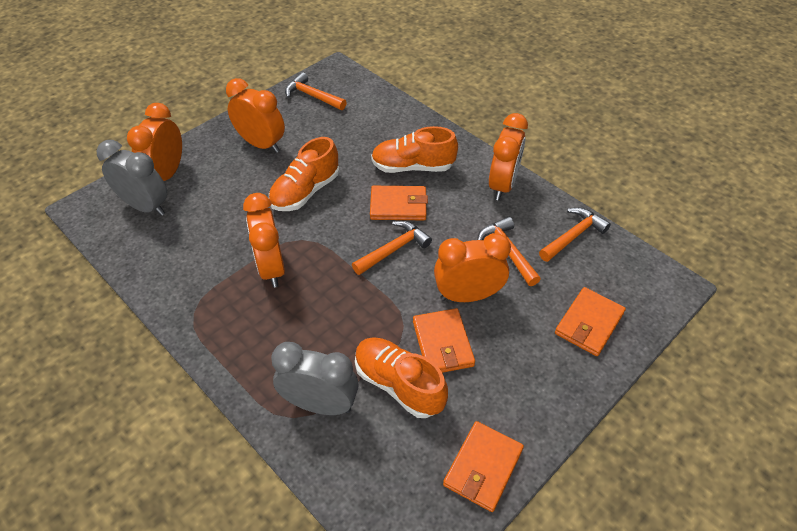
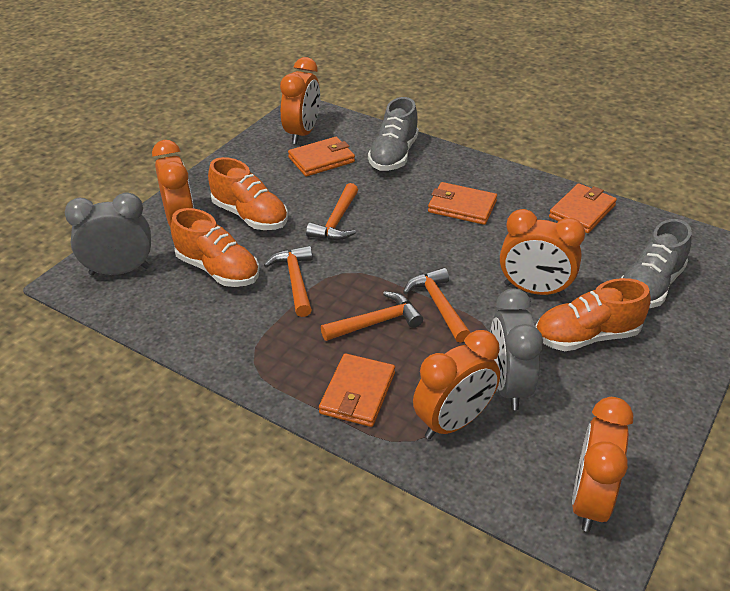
grey shoe: 0 -> 2

